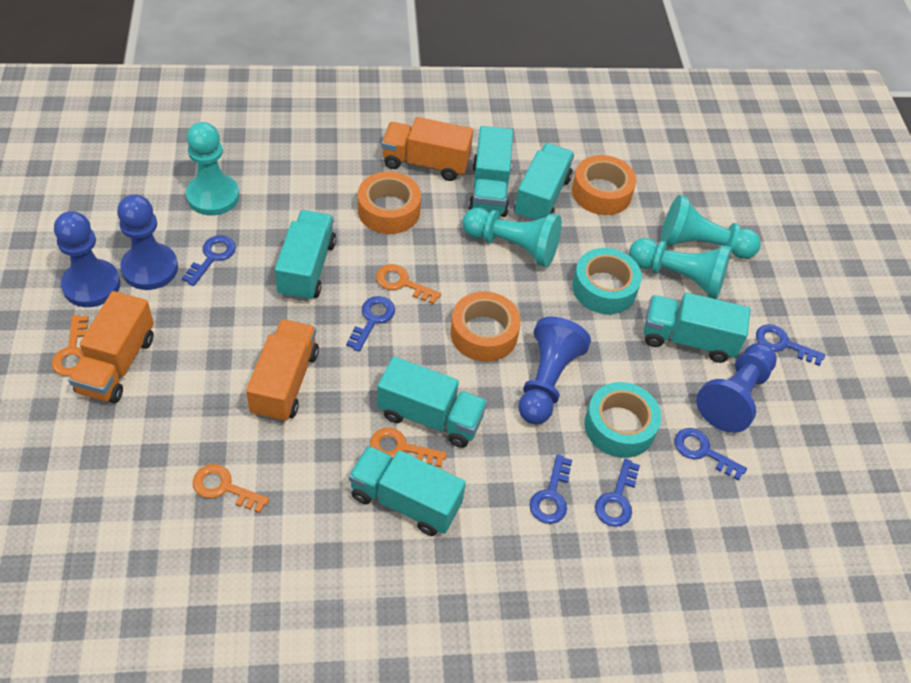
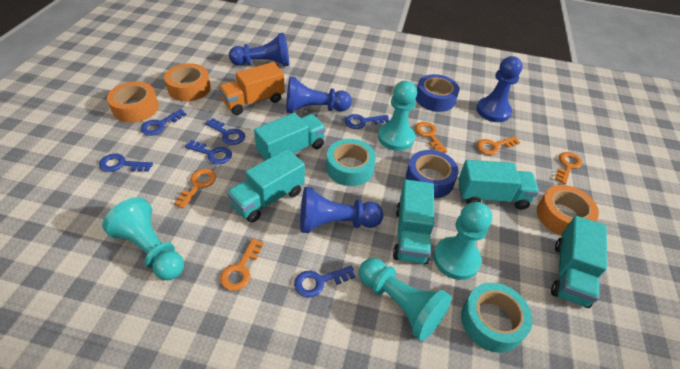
blue tape: 0 -> 2
orange key: 4 -> 5
orange truck: 3 -> 1
turquoise truck: 6 -> 5

